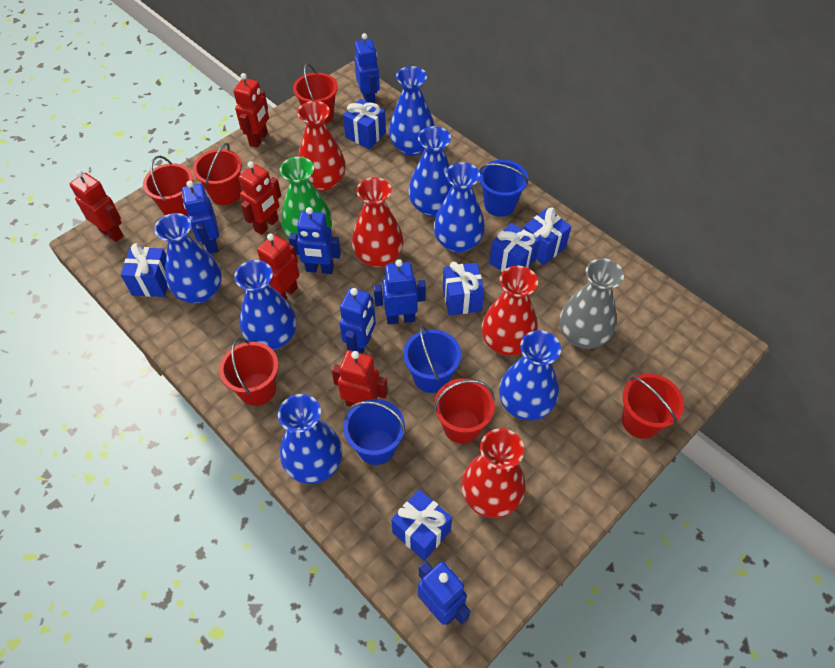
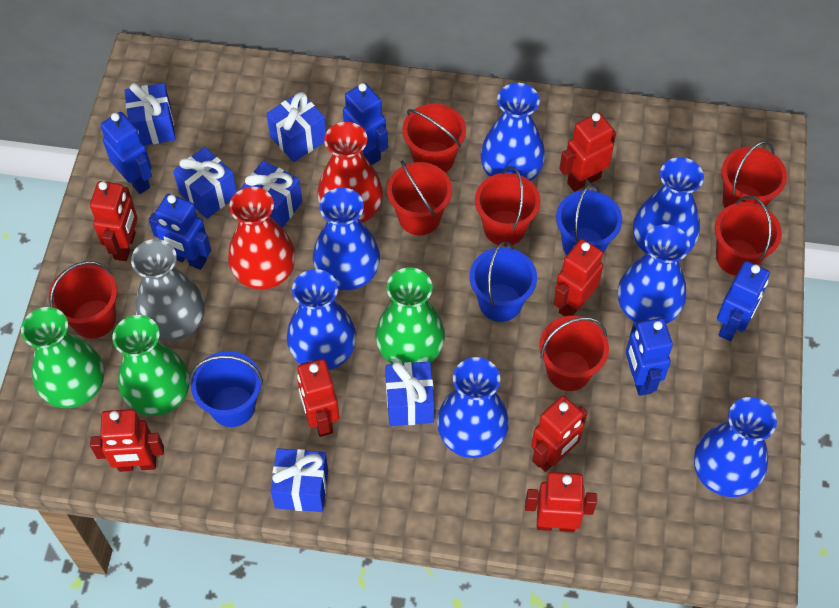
blue robot: 6 -> 5
green vase: 1 -> 3
red bucket: 6 -> 7
red robot: 5 -> 7
red vase: 4 -> 2

